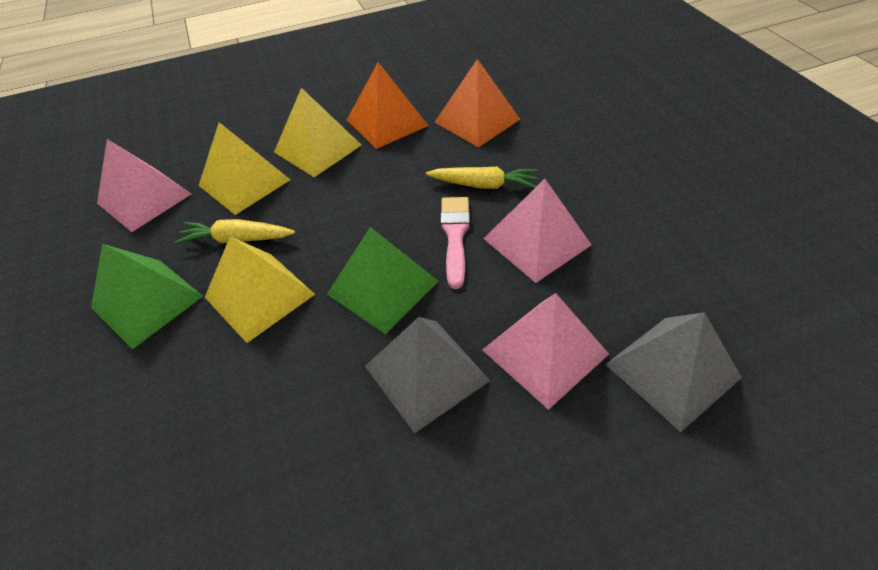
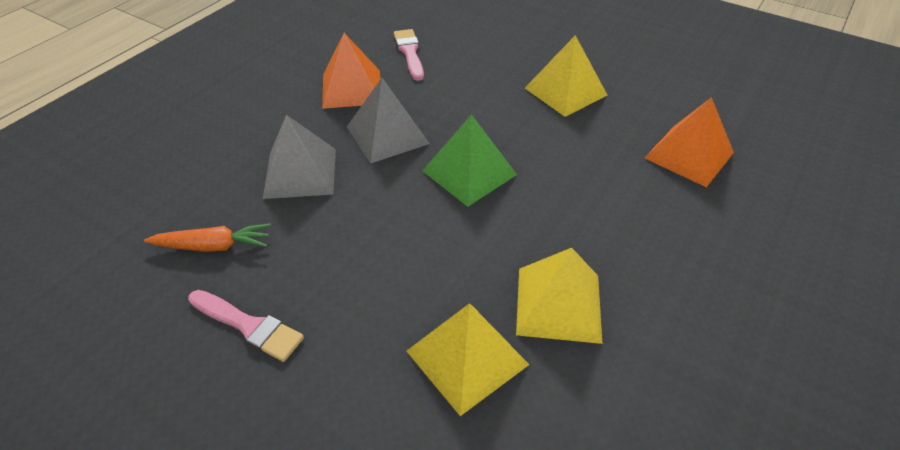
green pyramid: 2 -> 1
orange carrot: 0 -> 1
pink brush: 1 -> 2
pink pyramid: 3 -> 0
yellow carrot: 2 -> 0

